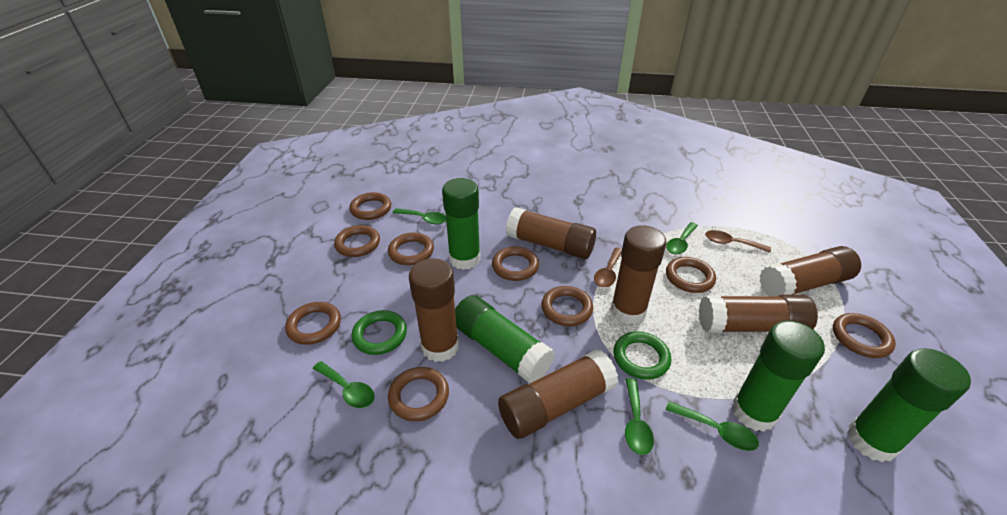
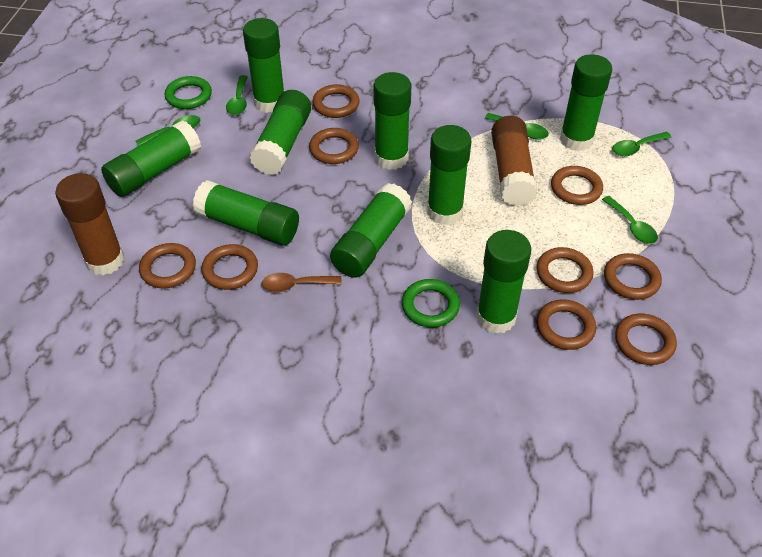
brown glue stick: 6 -> 2
brown spoon: 2 -> 1
green glue stick: 4 -> 9

